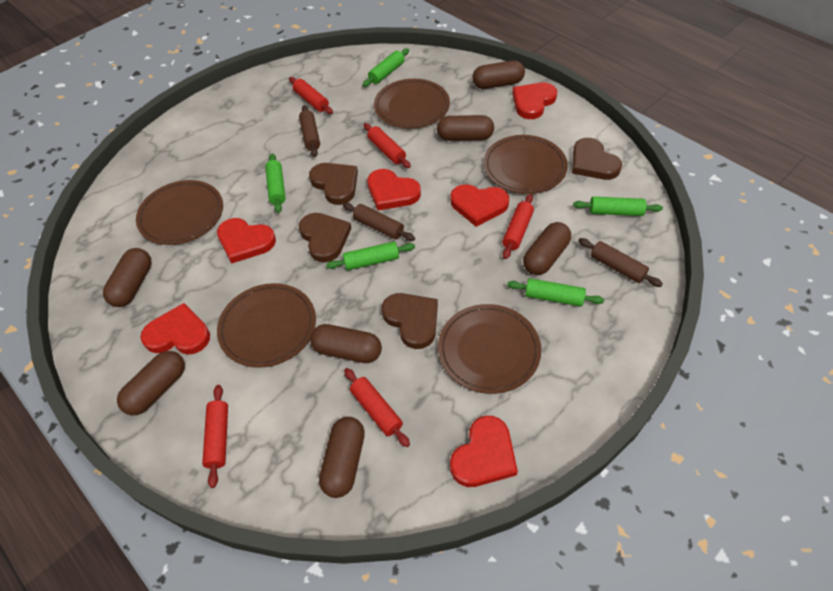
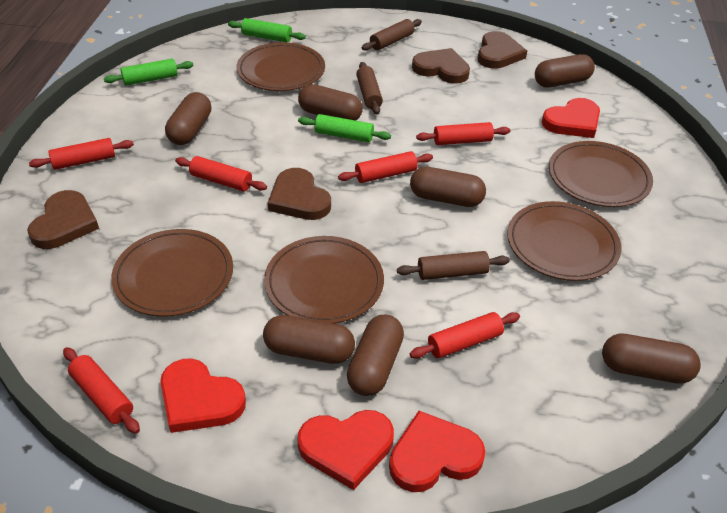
green rolling pin: 5 -> 3
red heart: 6 -> 4
red rolling pin: 5 -> 6

